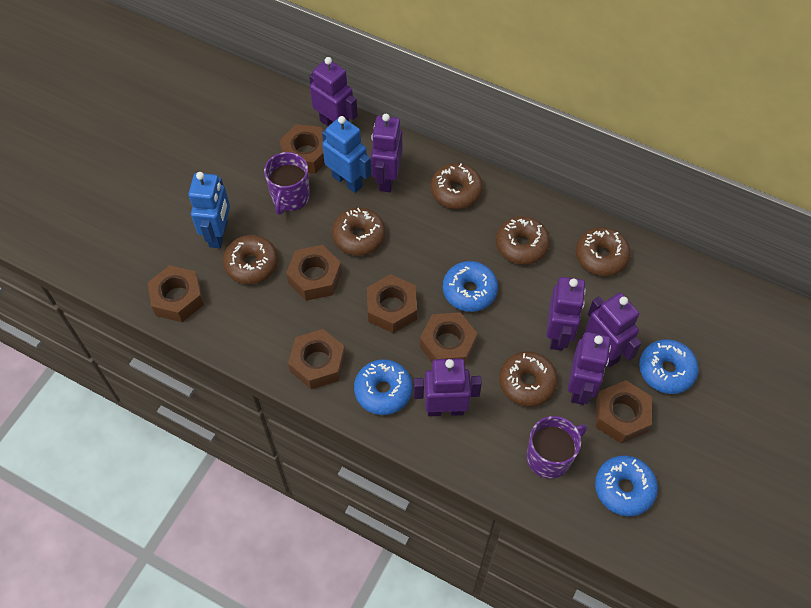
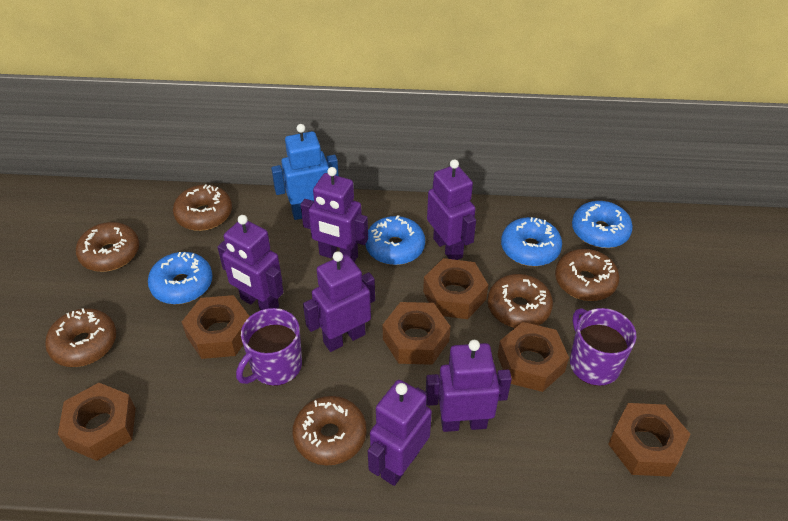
blue robot: 2 -> 1
brown nut: 7 -> 6

